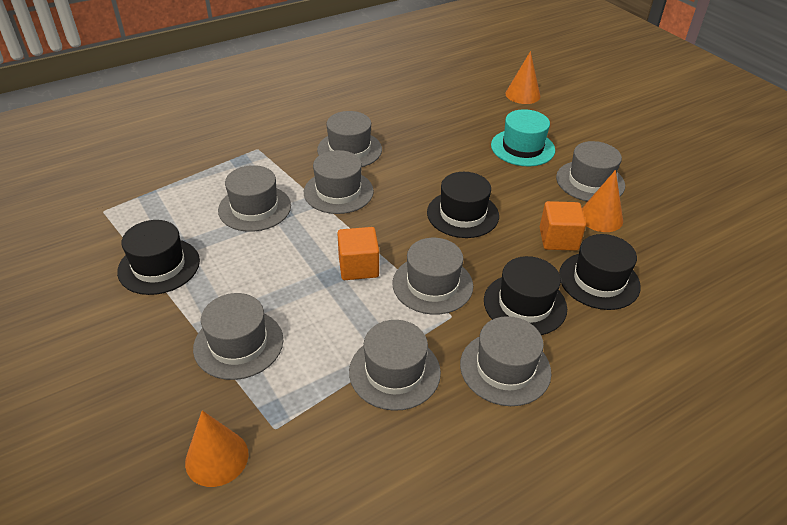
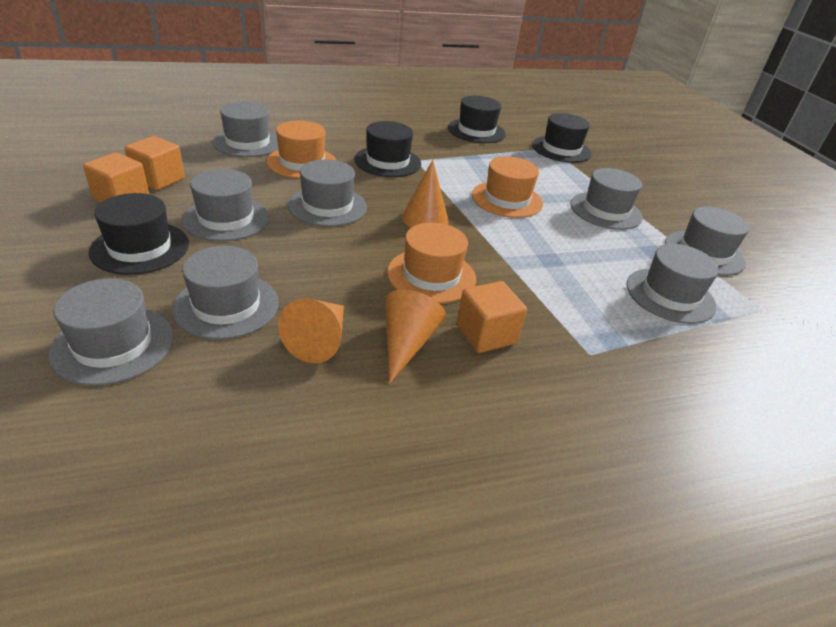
orange cube: 2 -> 3
orange hat: 0 -> 3
turquoise hat: 1 -> 0

